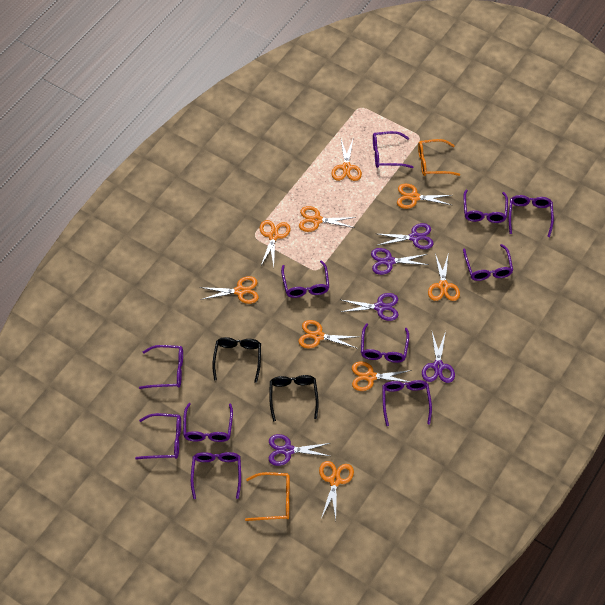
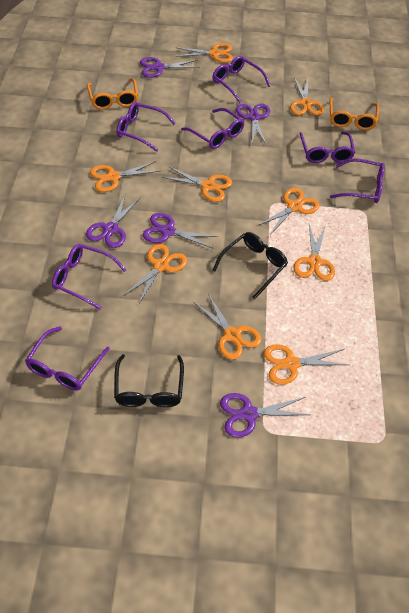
purple glasses: 11 -> 7

